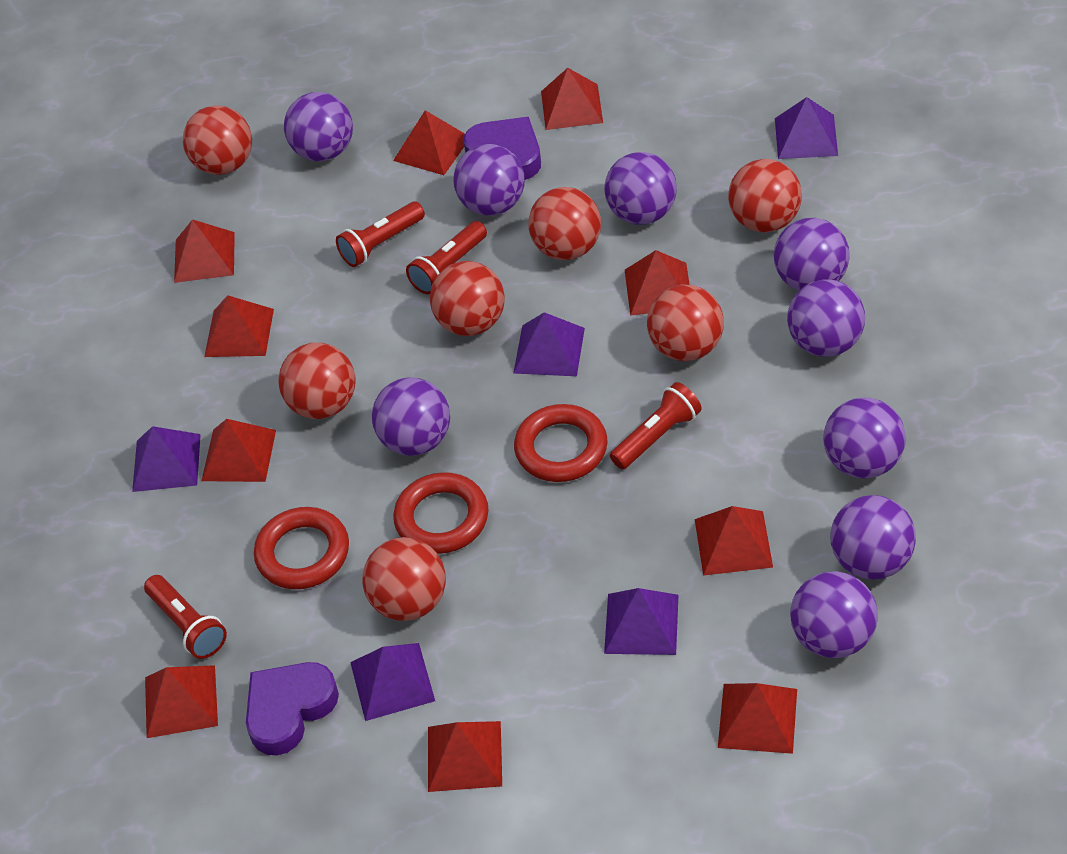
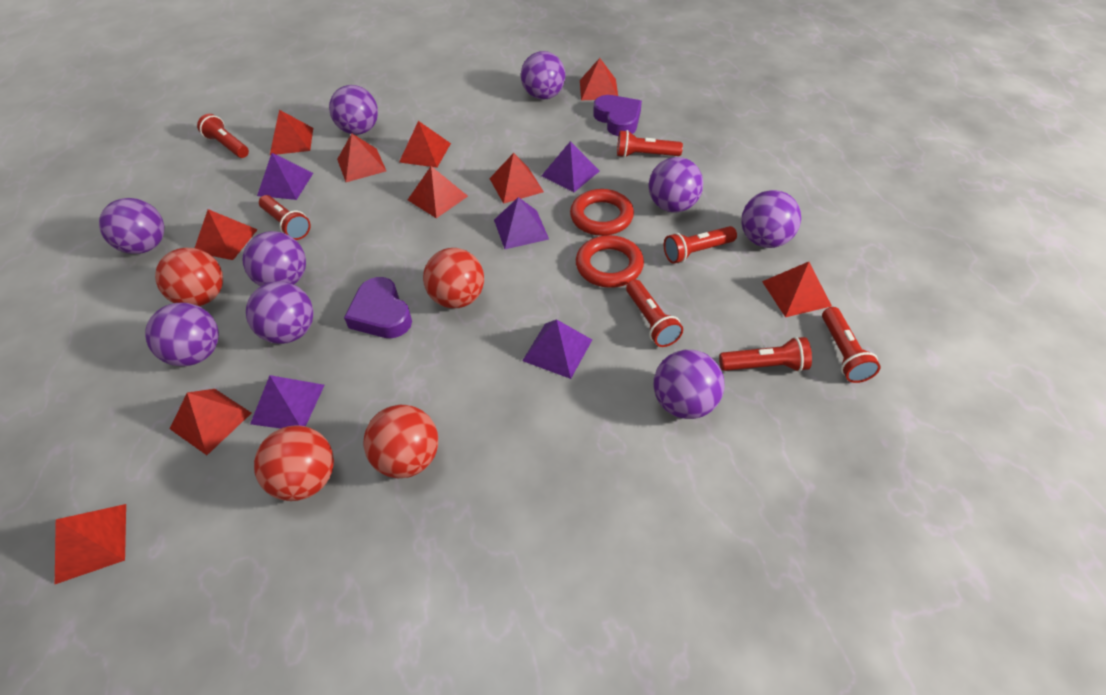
red ball: 7 -> 4
red flashlight: 4 -> 7
red ring: 3 -> 2

